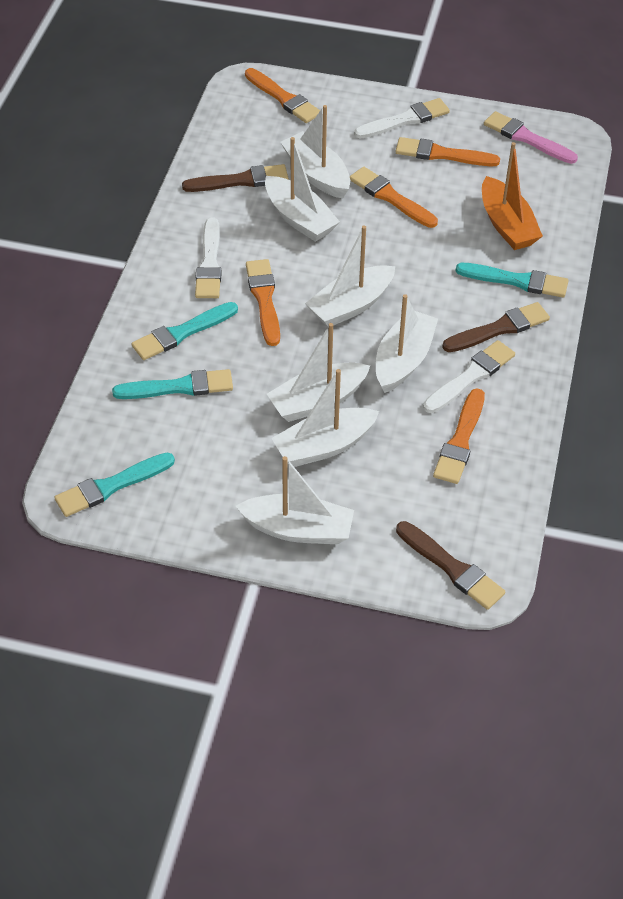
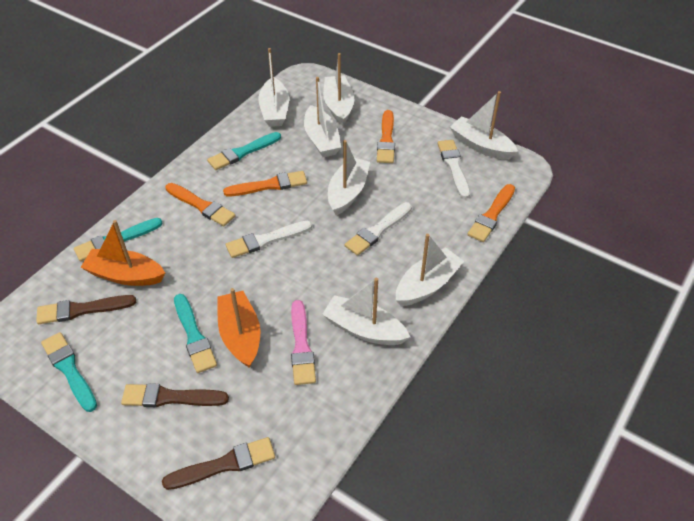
orange boat: 1 -> 2
orange brush: 5 -> 4

